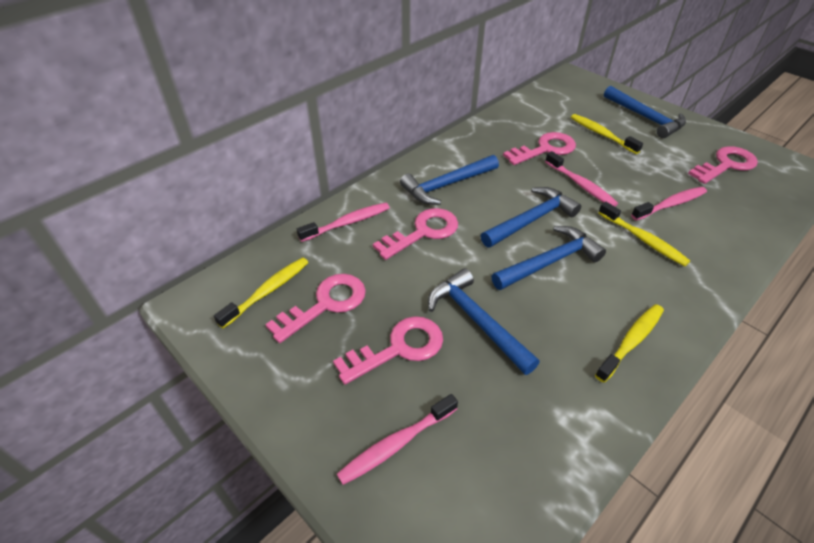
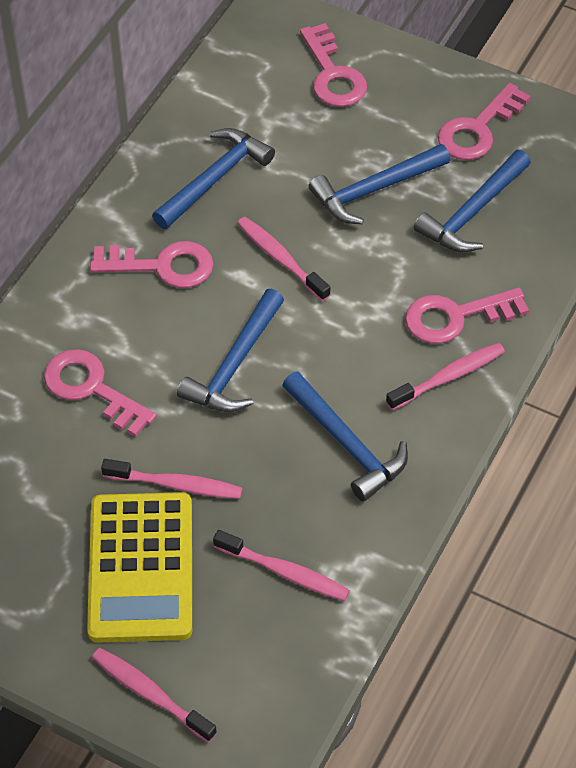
pink toothbrush: 4 -> 5
yellow calculator: 0 -> 1
yellow toothbrush: 4 -> 0

